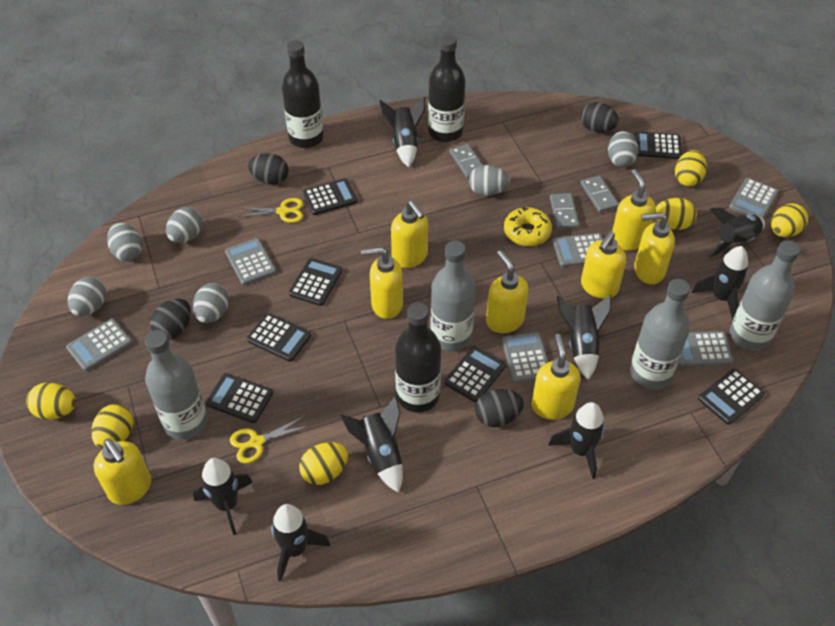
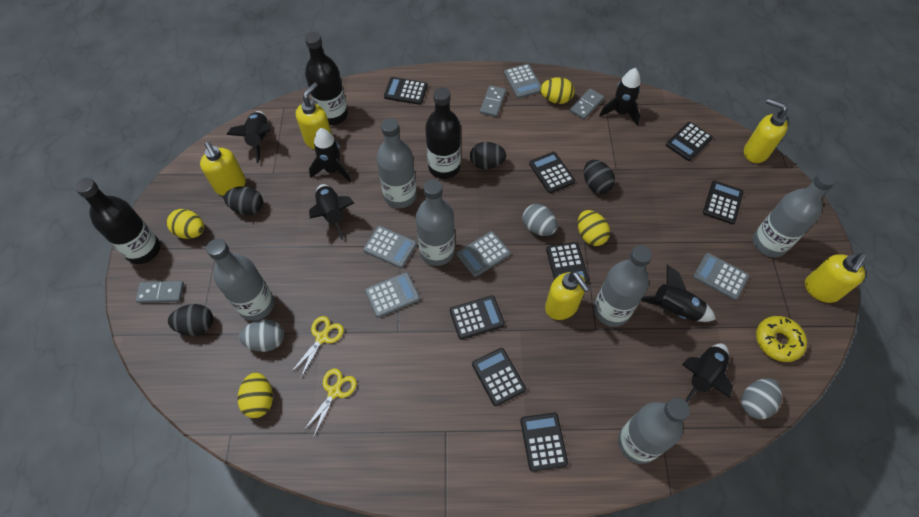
black calculator: 7 -> 8
black rocket: 8 -> 6
grey bottle: 4 -> 6
grey calculator: 6 -> 5
grey egg: 6 -> 3
yellow egg: 6 -> 4
yellow soap dispenser: 8 -> 5

